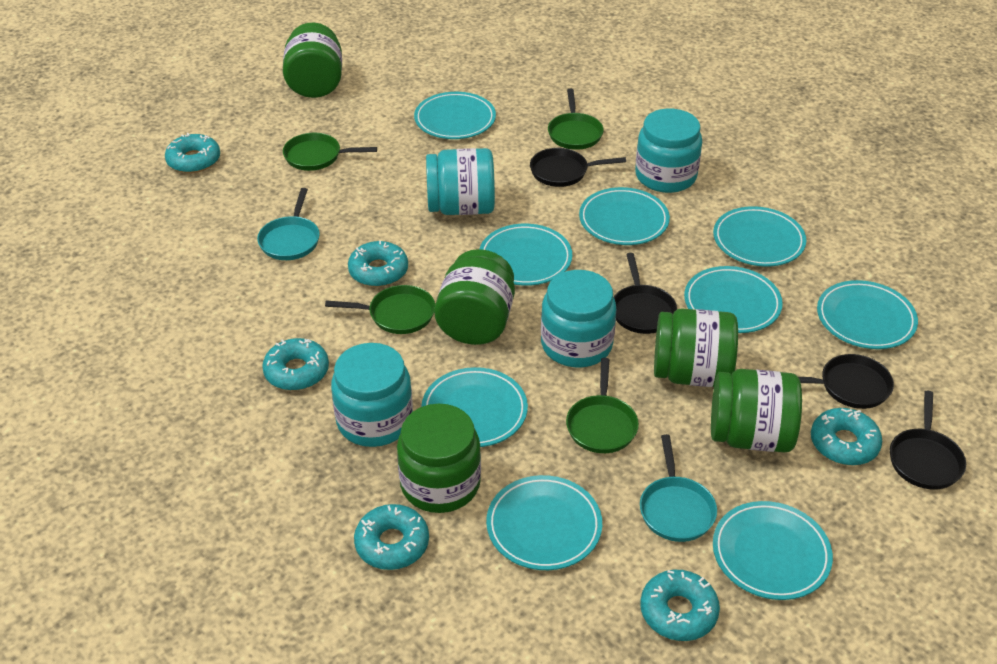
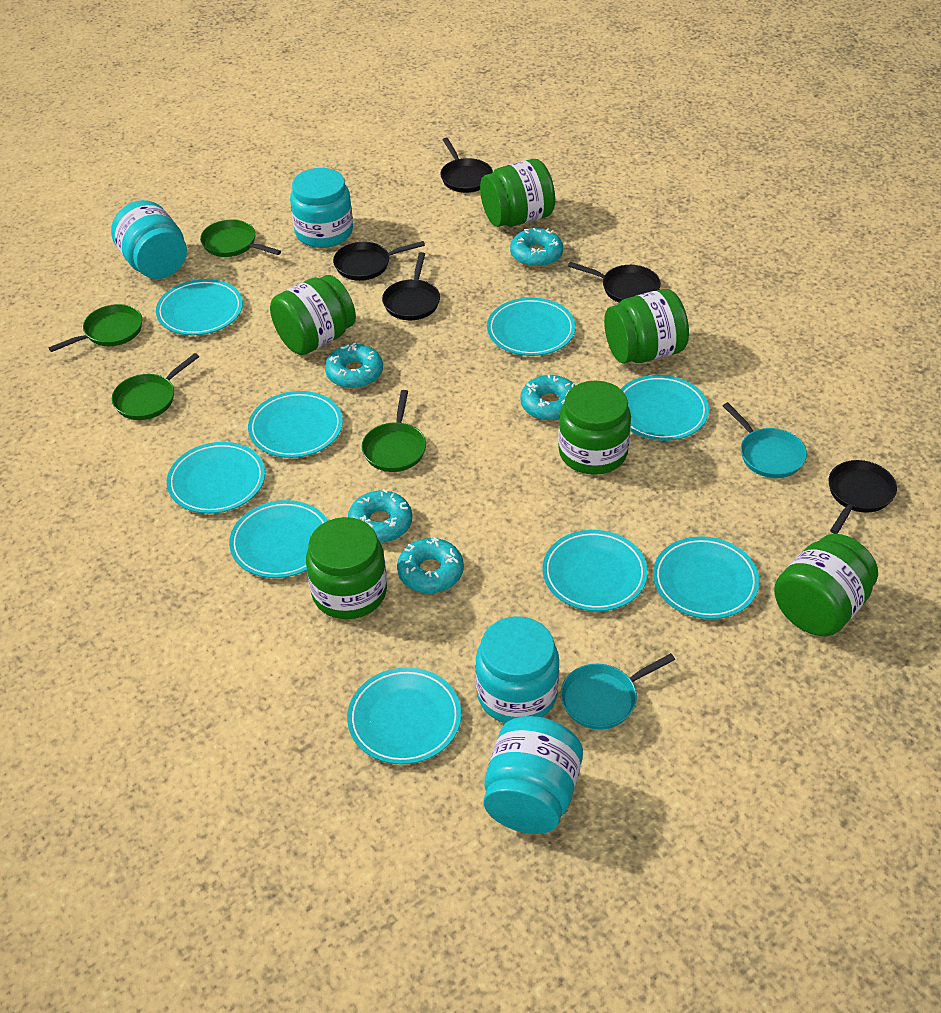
black pan: 4 -> 5
green jar: 5 -> 6
turquoise donut: 6 -> 5

